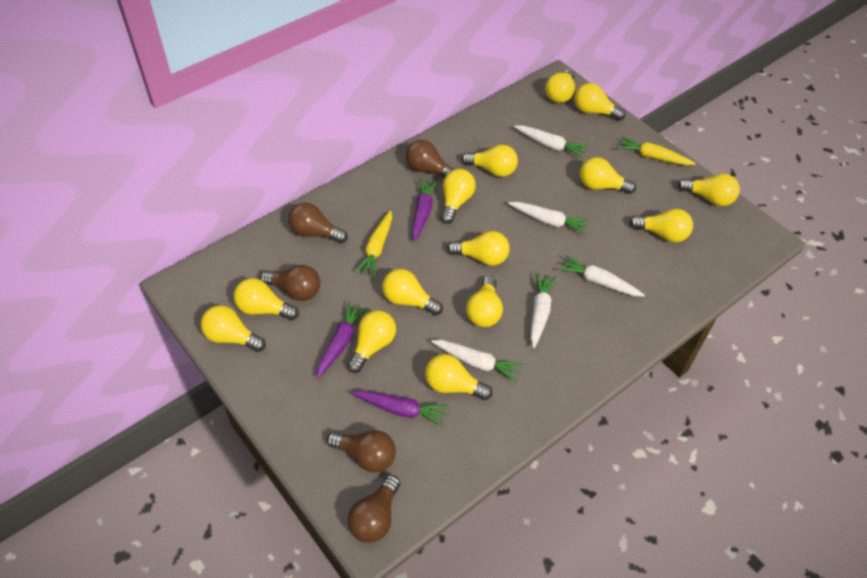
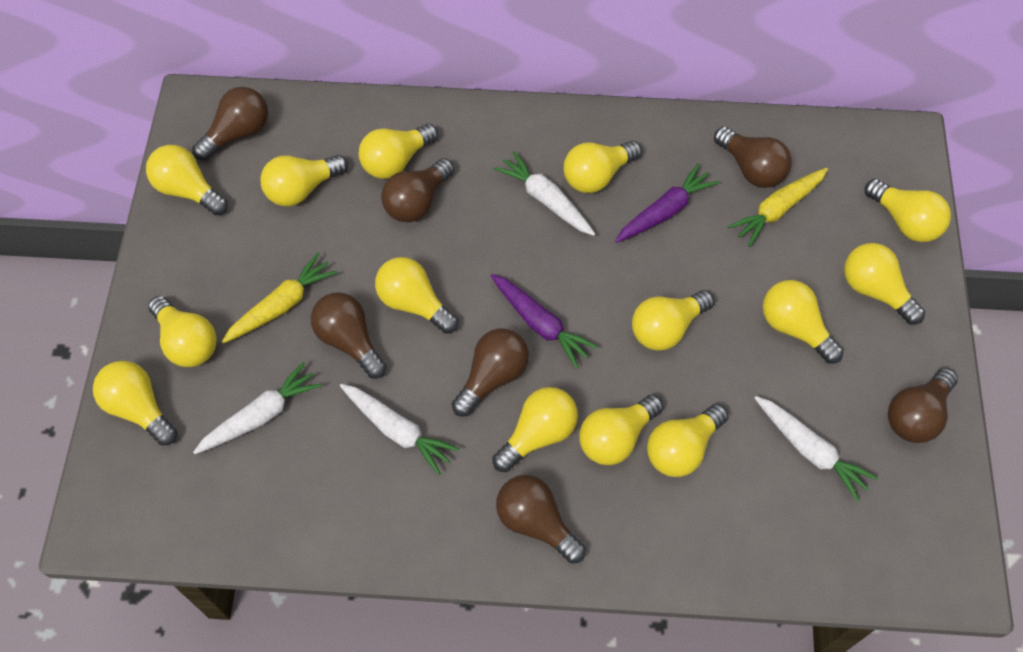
brown light bulb: 5 -> 7
purple carrot: 3 -> 2
white carrot: 5 -> 4

